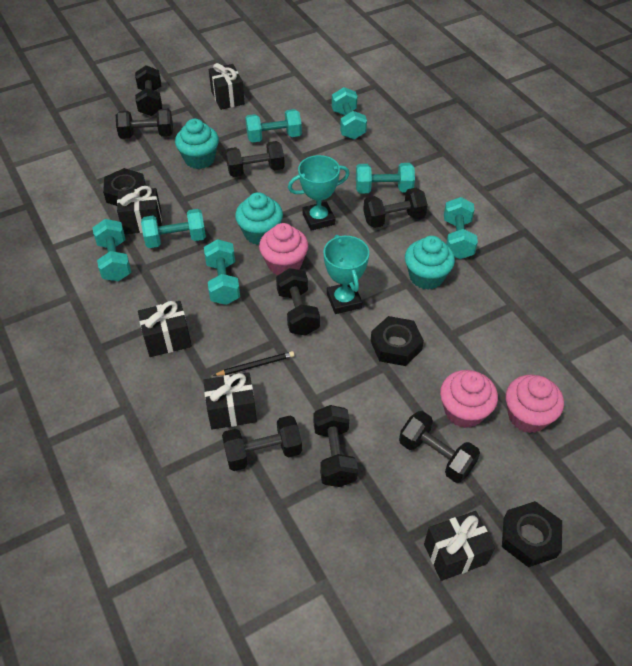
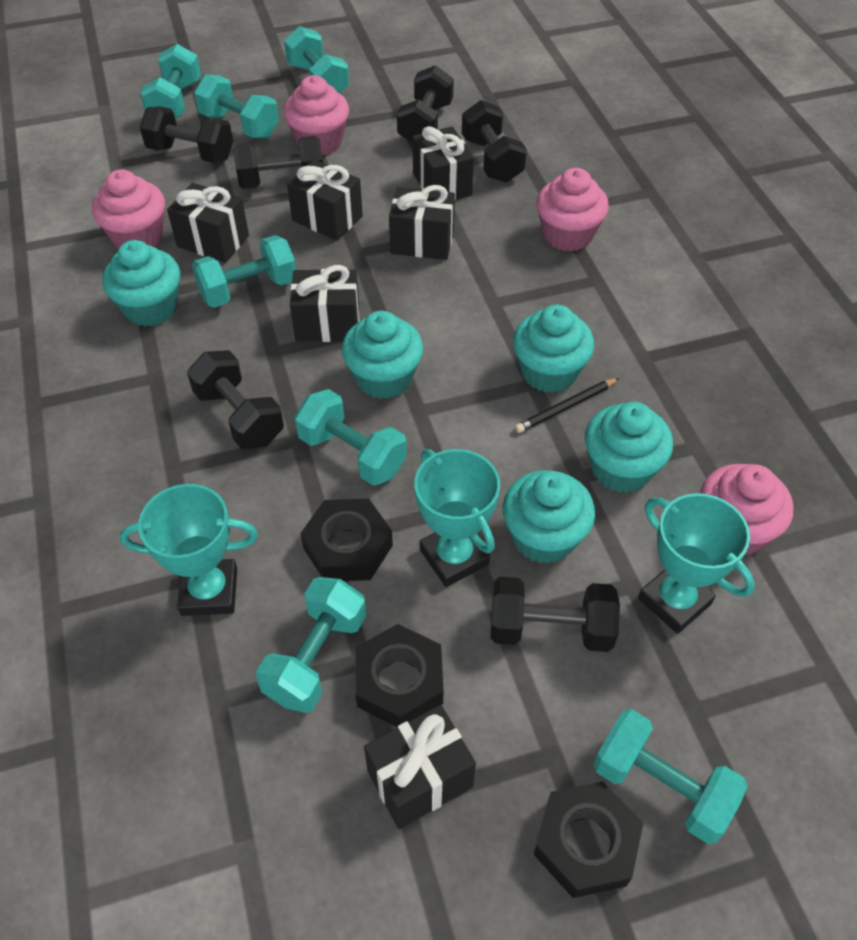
black dumbbell: 8 -> 6
black gift: 5 -> 6
pink cupcake: 3 -> 4
turquoise cupcake: 3 -> 5
turquoise trophy: 2 -> 3

